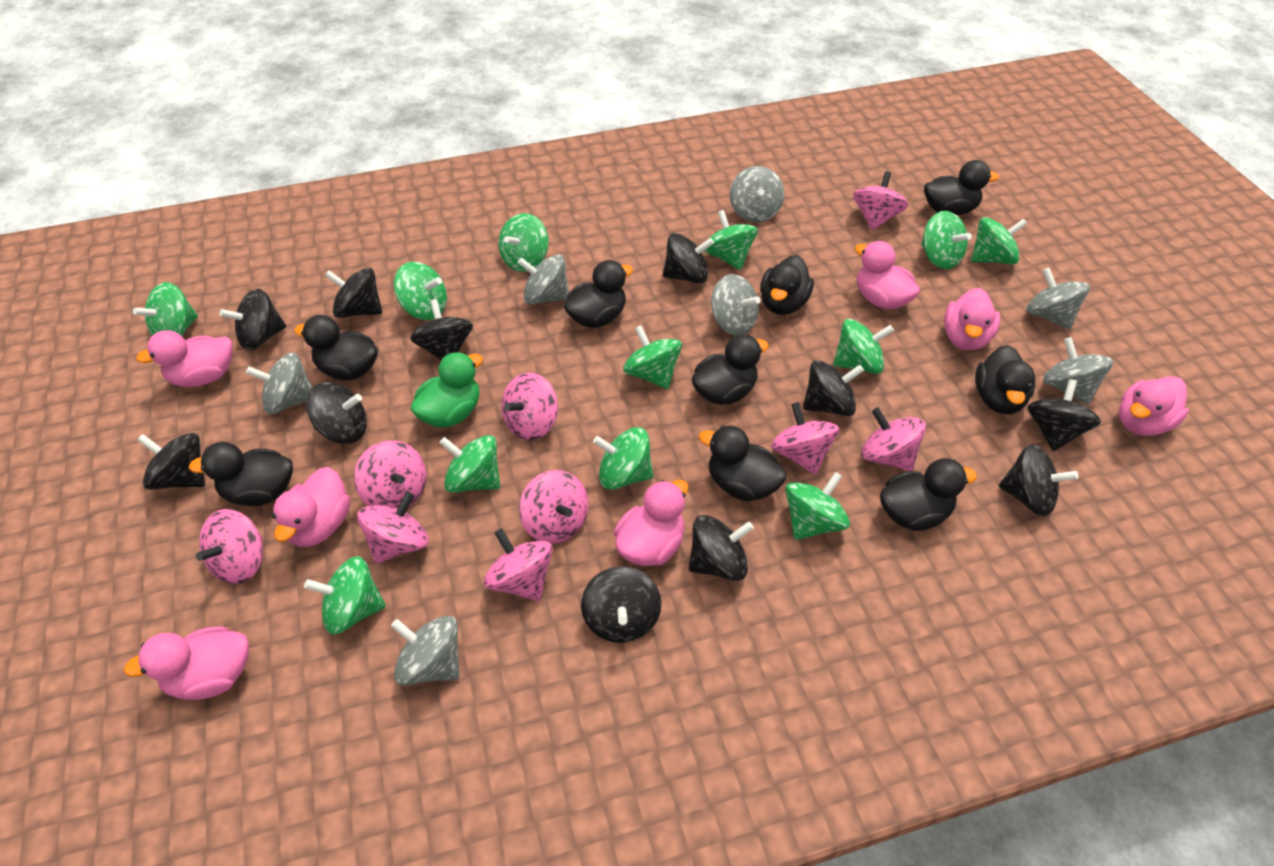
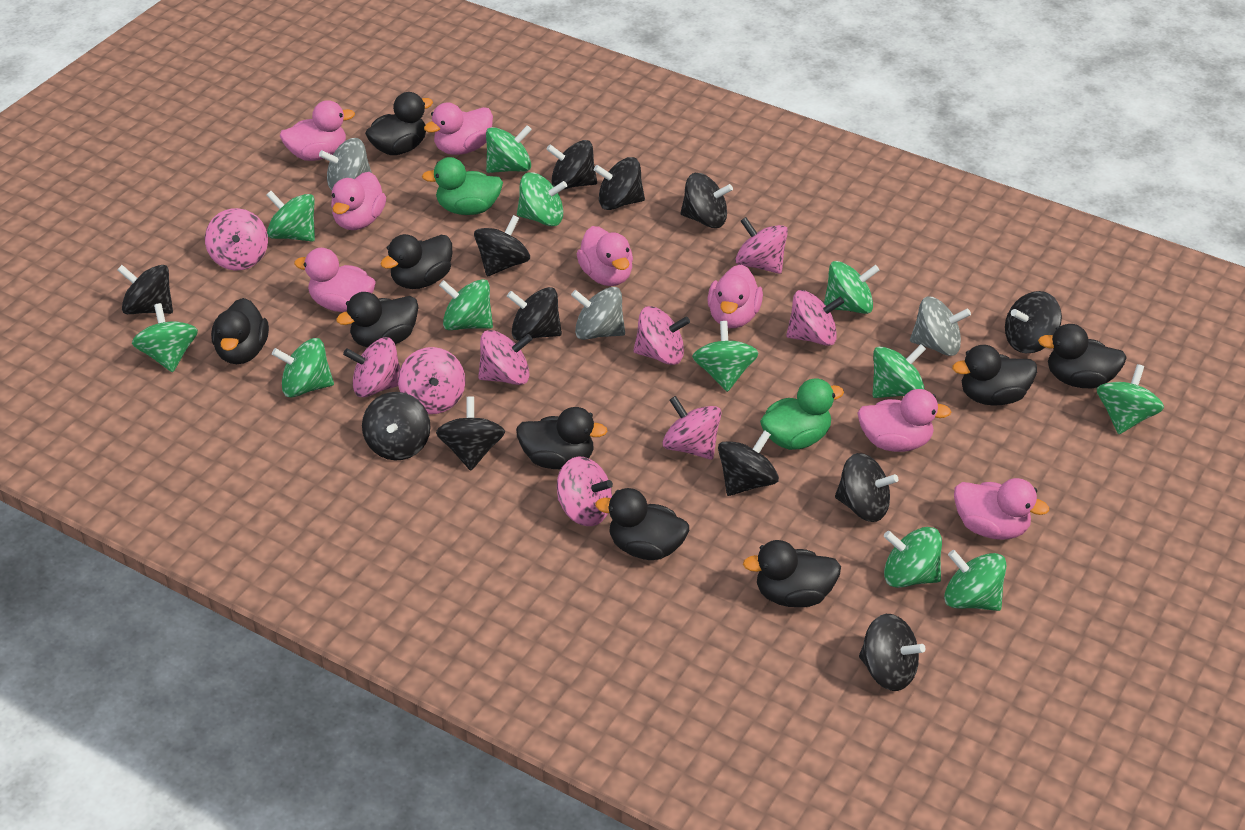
black spinning top: 11 -> 12
green duck: 1 -> 2
grey spinning top: 7 -> 3
pink duck: 7 -> 8

